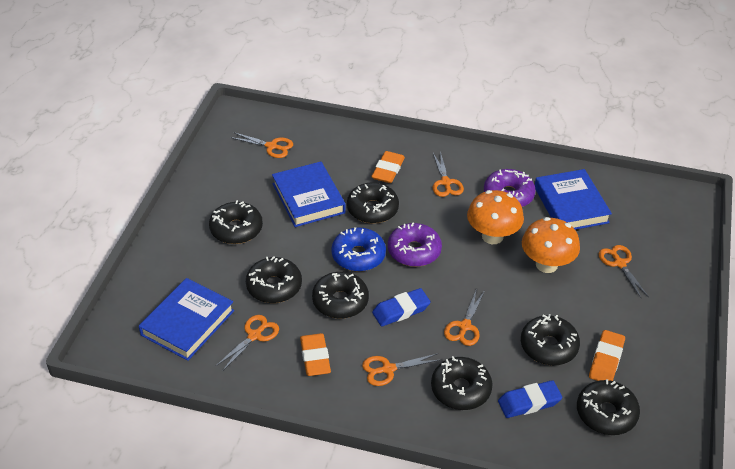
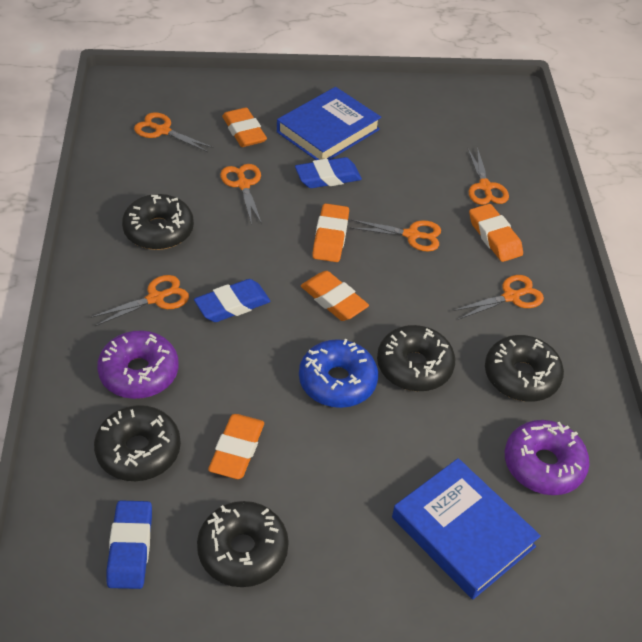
black donut: 7 -> 5
blue book: 3 -> 2
blue eraser: 2 -> 3
orange eraser: 3 -> 5
orange mushroom: 2 -> 0

